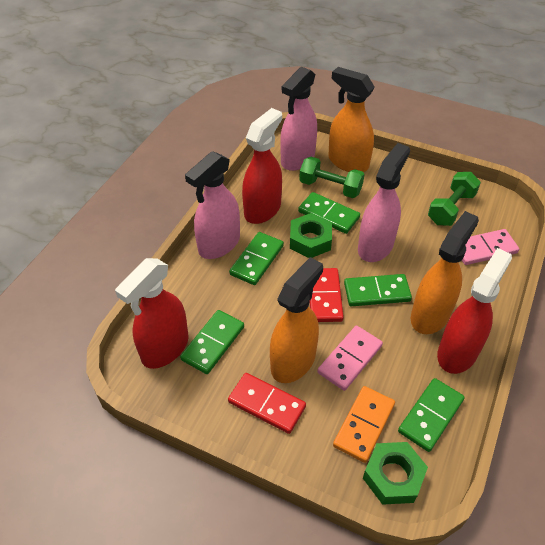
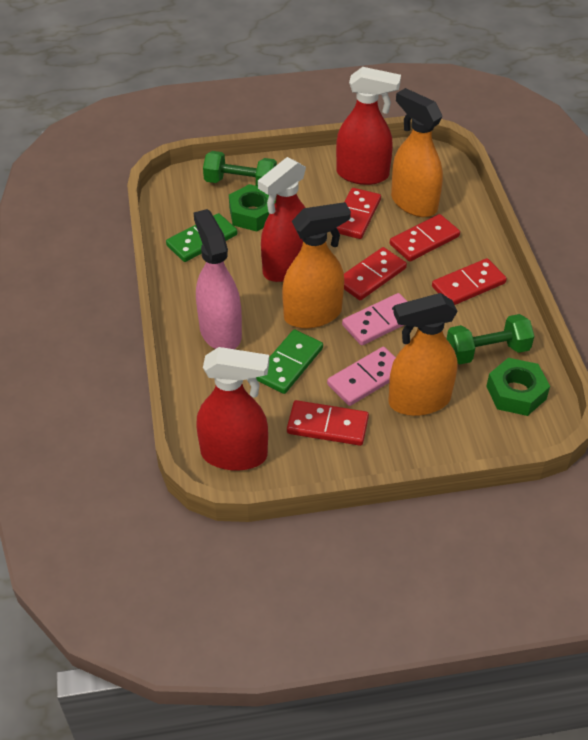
green domino: 5 -> 2
orange domino: 1 -> 0
pink spray bottle: 3 -> 1
red domino: 2 -> 5

